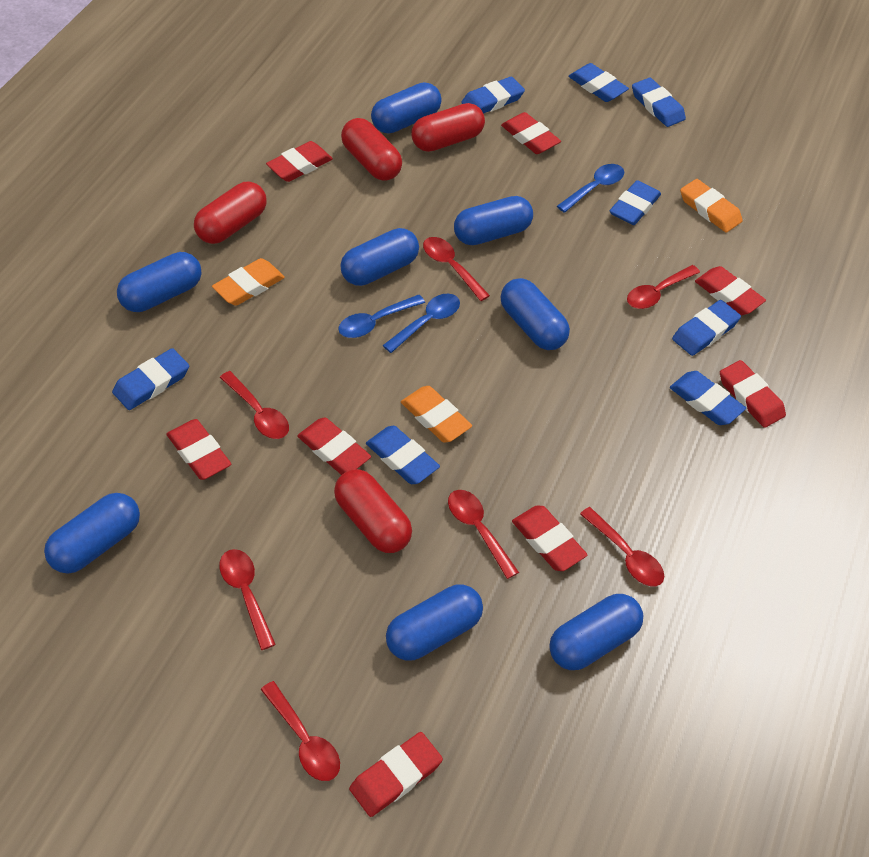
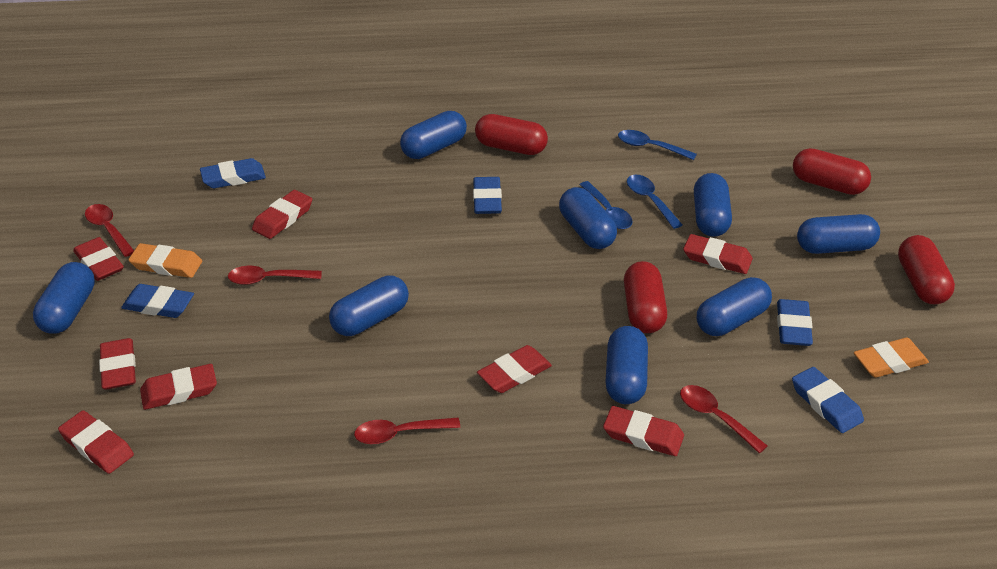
blue eraser: 8 -> 5
orange eraser: 3 -> 2
red spoon: 7 -> 4

